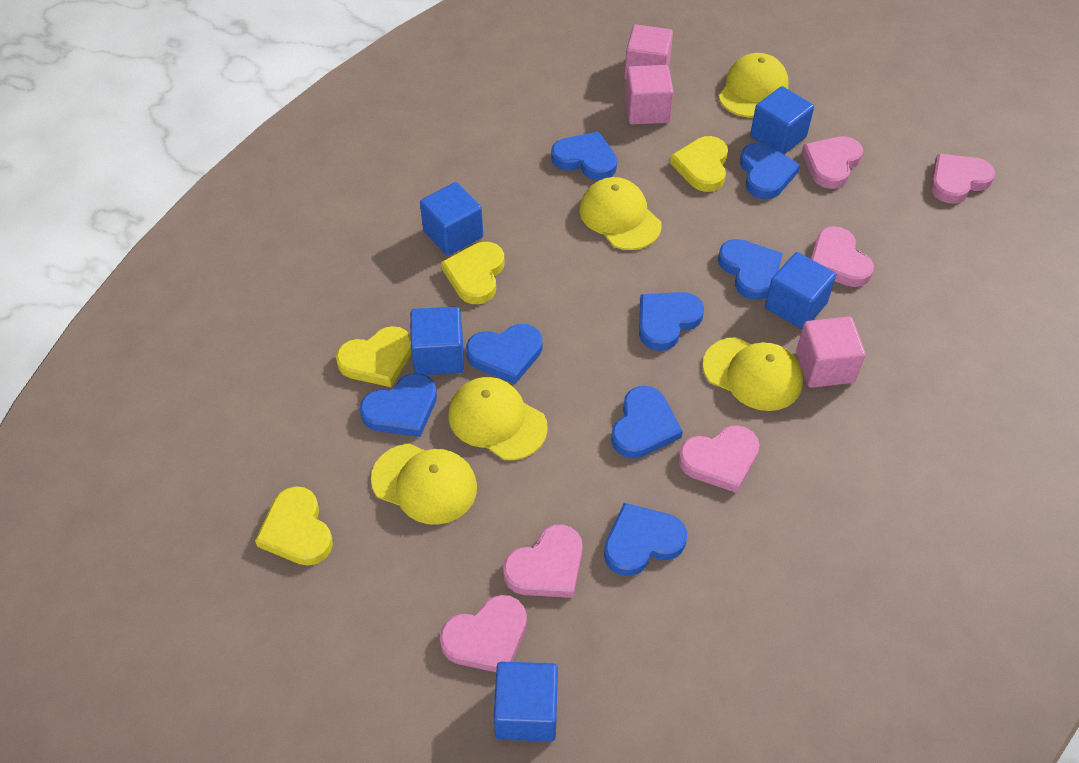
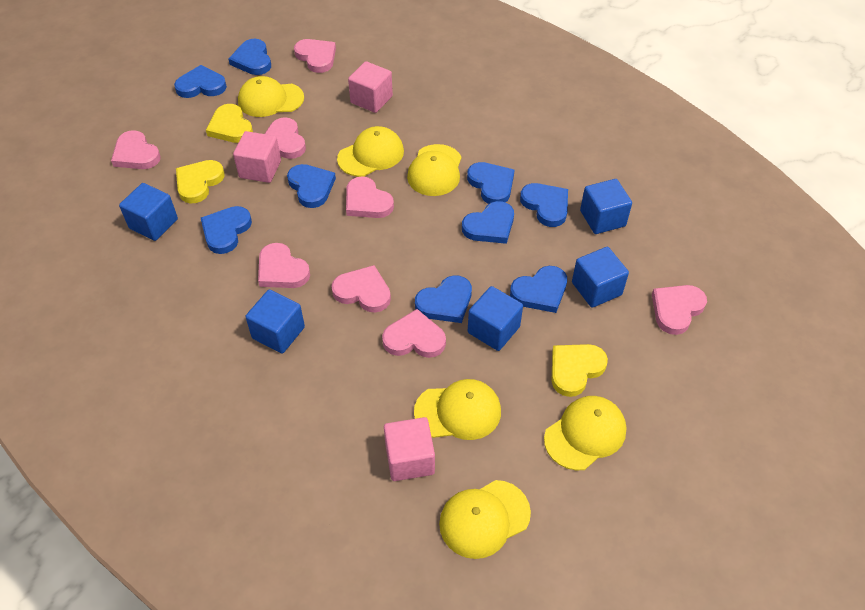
blue heart: 8 -> 9
pink heart: 6 -> 8
yellow cap: 5 -> 6
yellow heart: 4 -> 3

